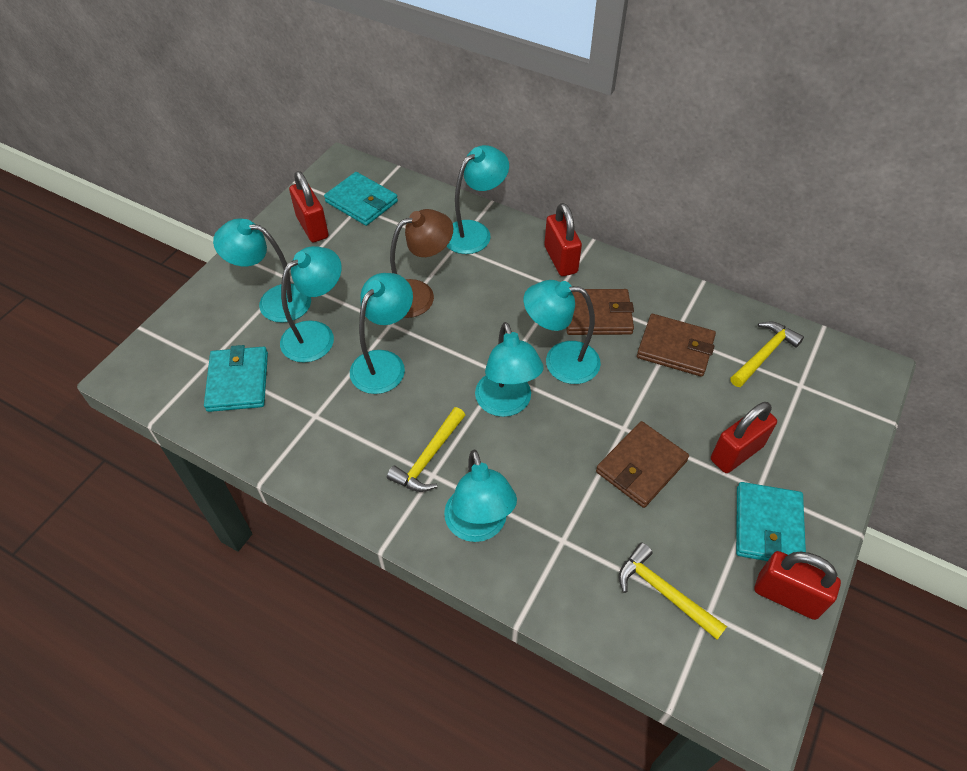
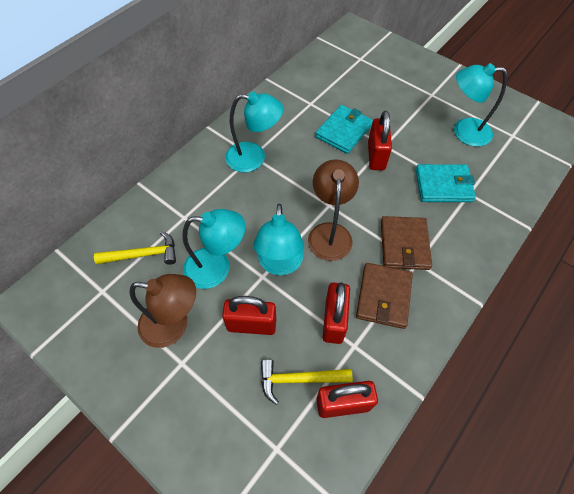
brown lamp: 1 -> 2
brown wallet: 3 -> 2
turquoise lamp: 7 -> 4
turquoise wallet: 3 -> 2
yellow hammer: 3 -> 2

